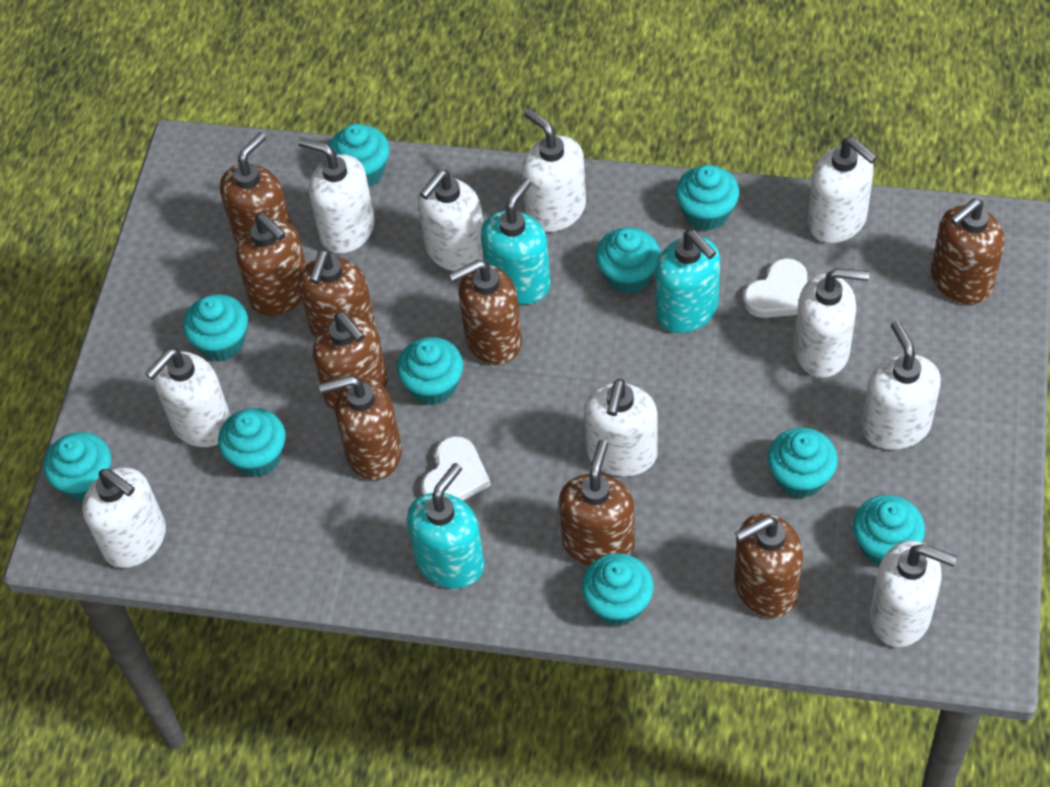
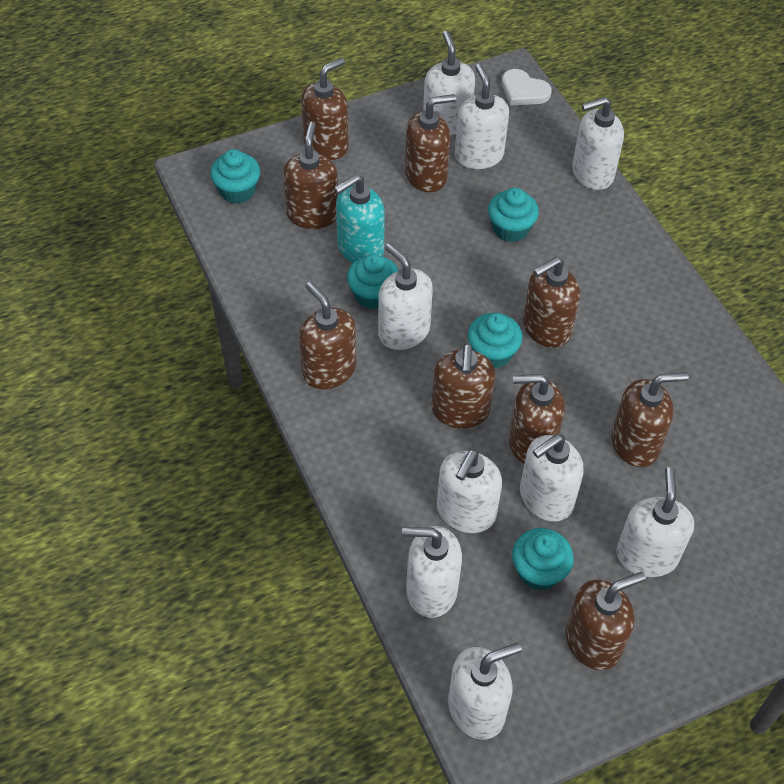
turquoise cupcake: 10 -> 5
turquoise soap dispenser: 3 -> 1
white heart: 2 -> 1
white soap dispenser: 10 -> 9

